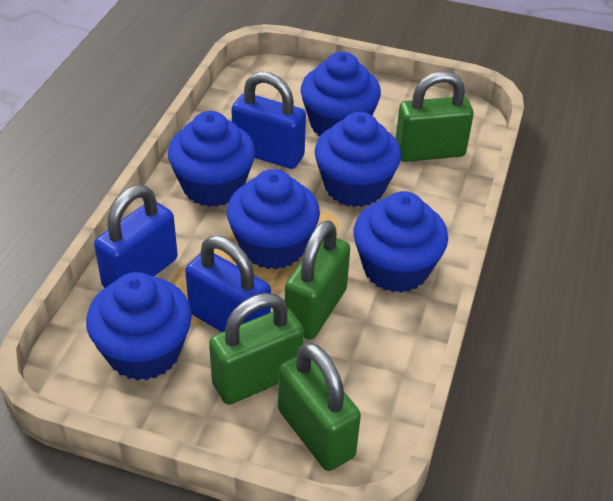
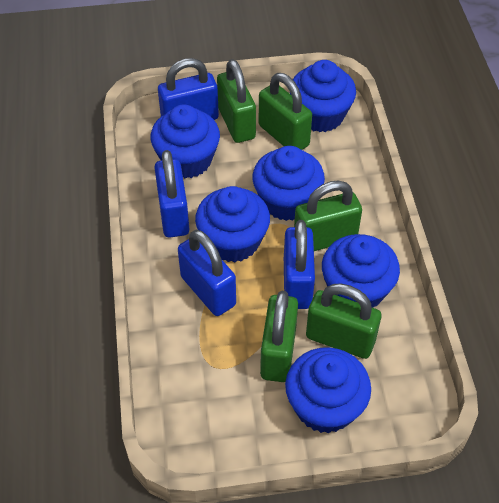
blue padlock: 3 -> 4
green padlock: 4 -> 5

